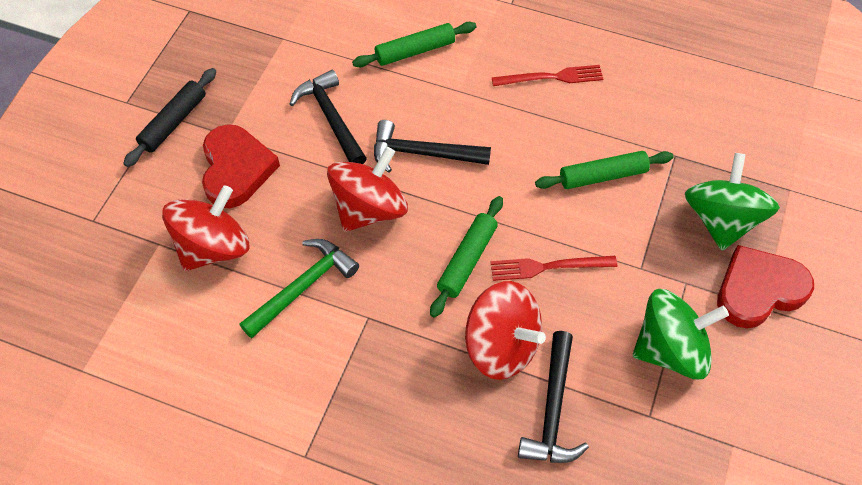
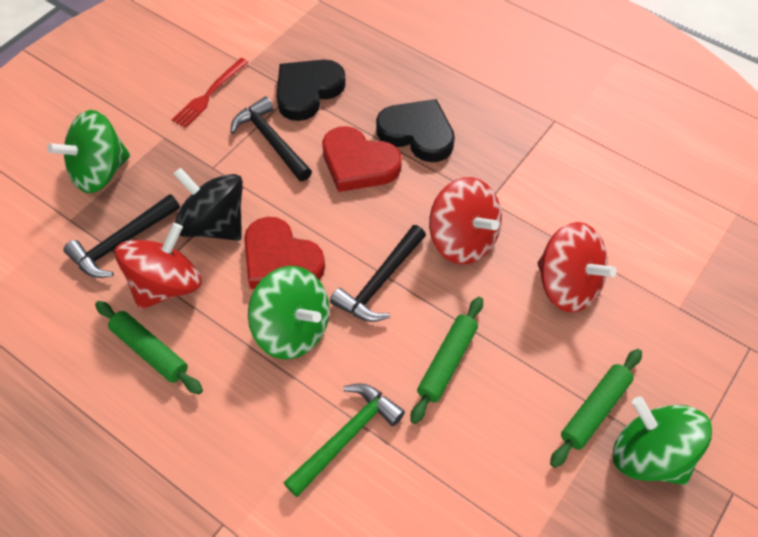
black heart: 0 -> 2
black rolling pin: 1 -> 0
black spinning top: 0 -> 1
green spinning top: 2 -> 3
red fork: 2 -> 1

